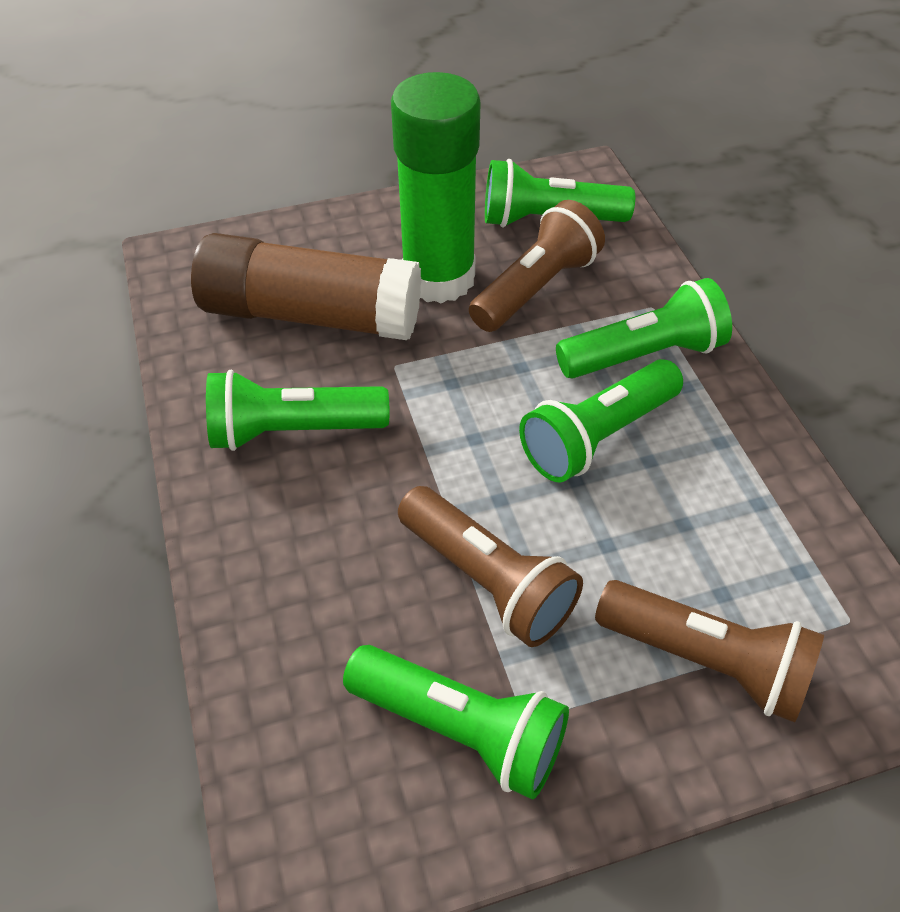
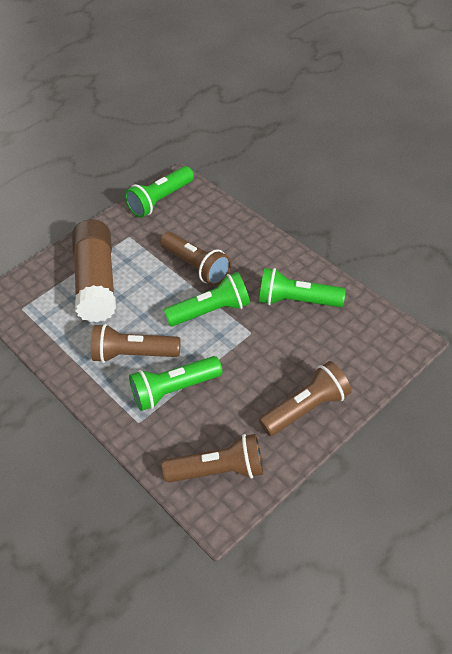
brown flashlight: 3 -> 4
green flashlight: 5 -> 4
green glue stick: 1 -> 0

